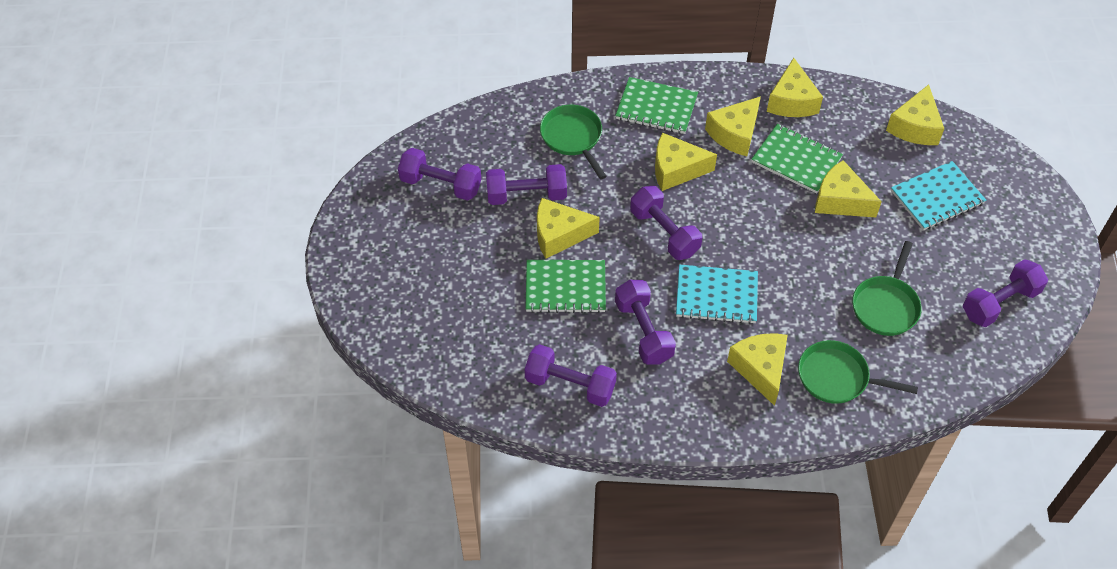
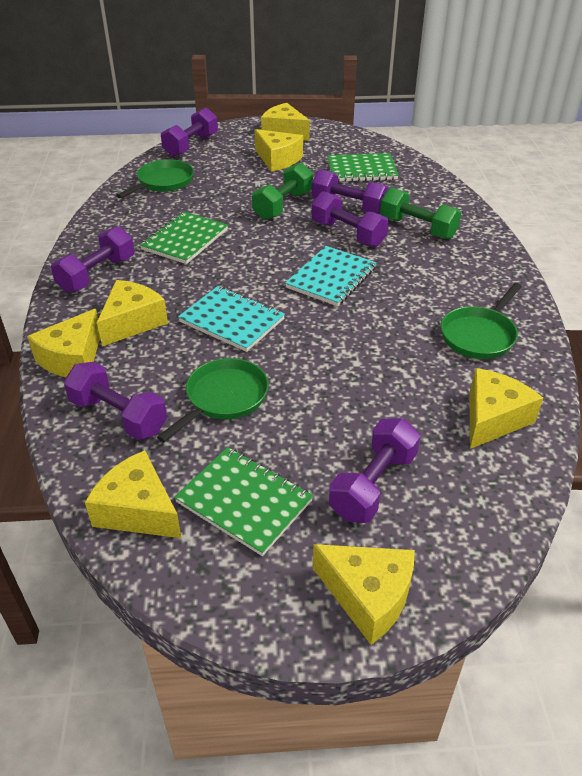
green dumbbell: 0 -> 2

